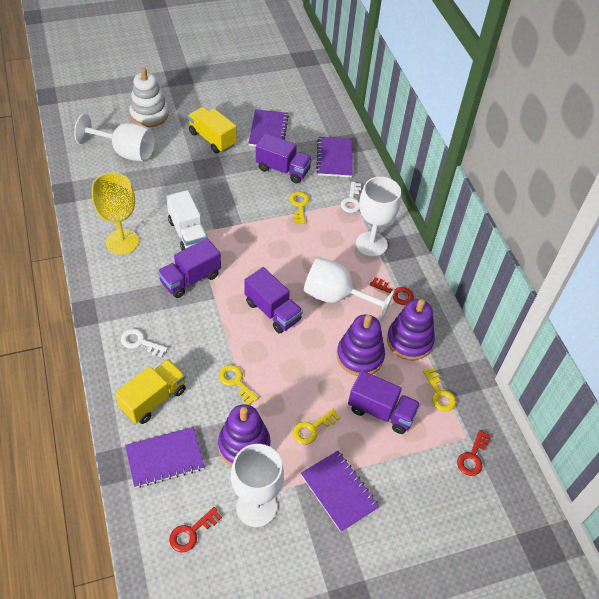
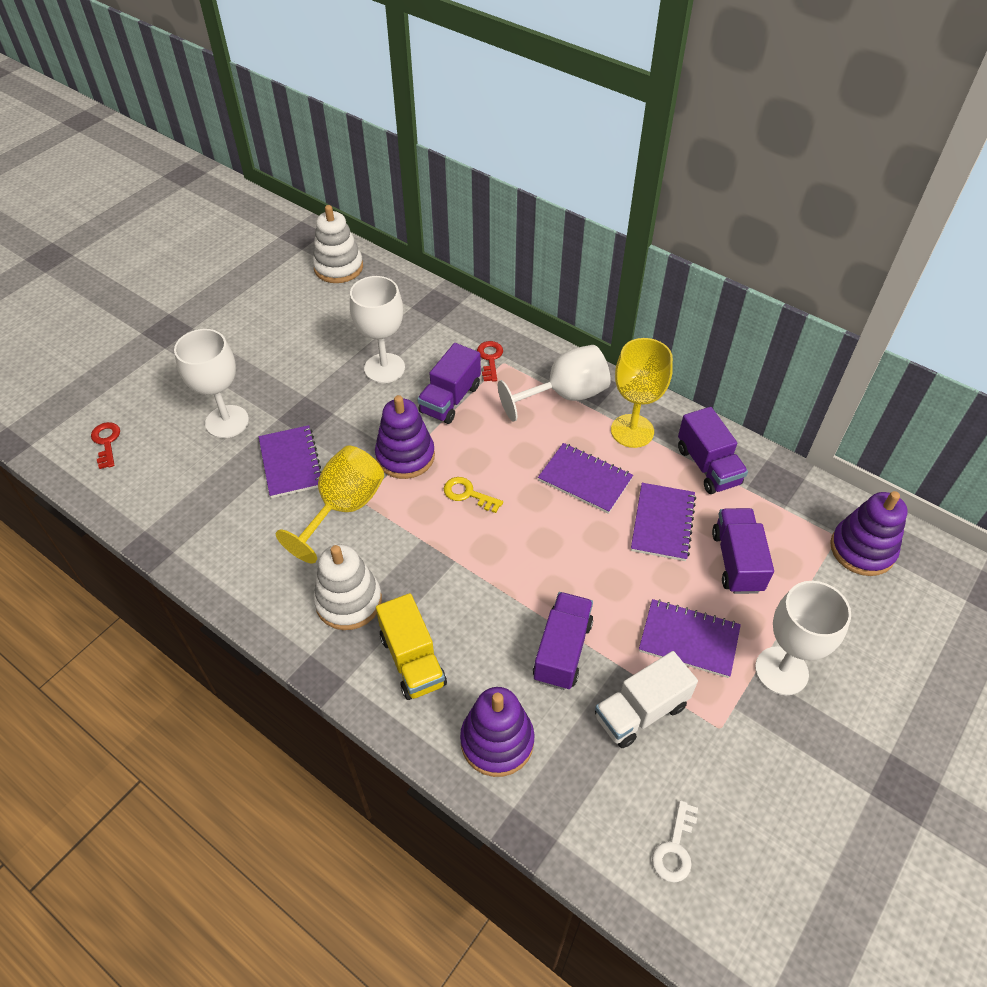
red key: 3 -> 2
white key: 2 -> 1
white stacking toy: 1 -> 2
yellow goblet: 1 -> 2
yellow key: 4 -> 1
yellow truck: 2 -> 1

